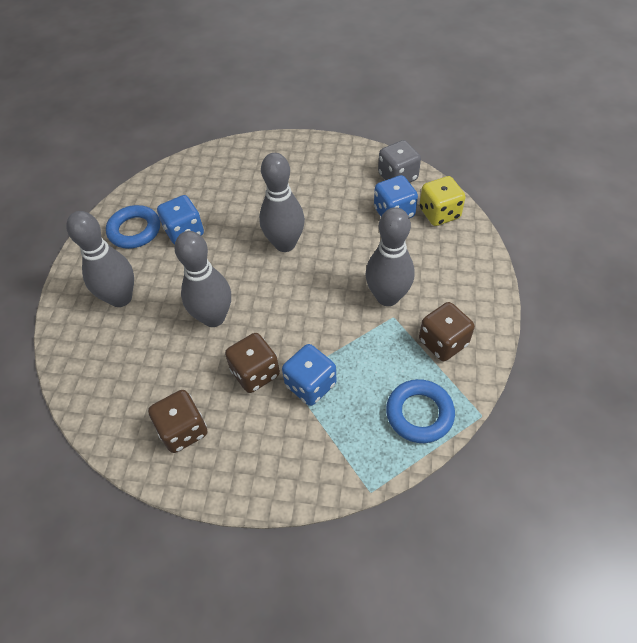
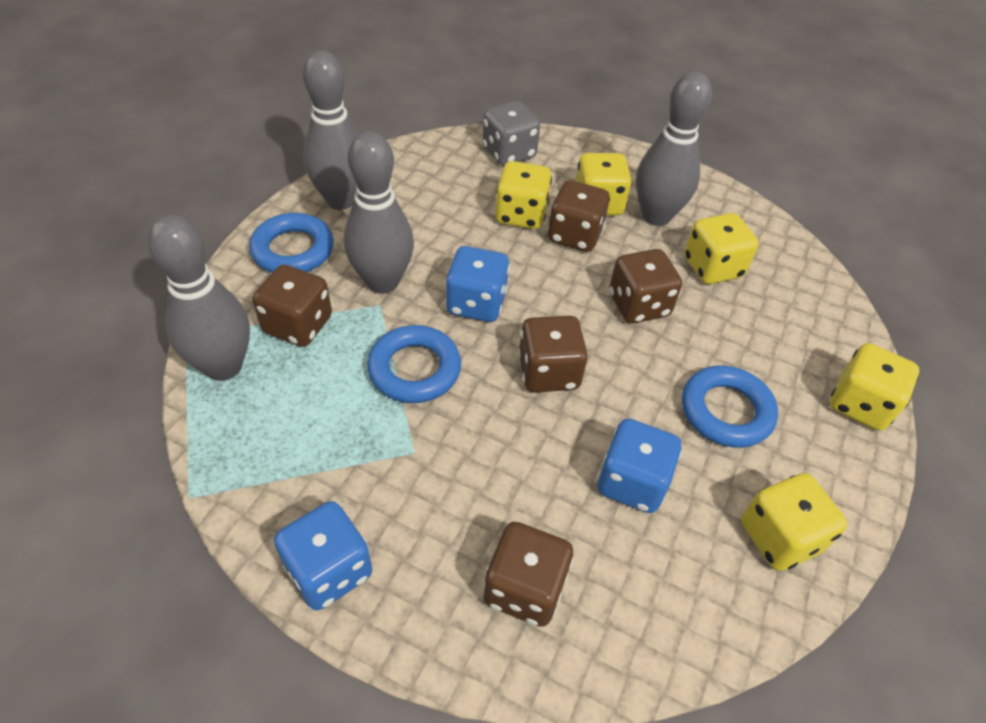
blue ring: 2 -> 3
brown dice: 3 -> 5
yellow dice: 1 -> 5

